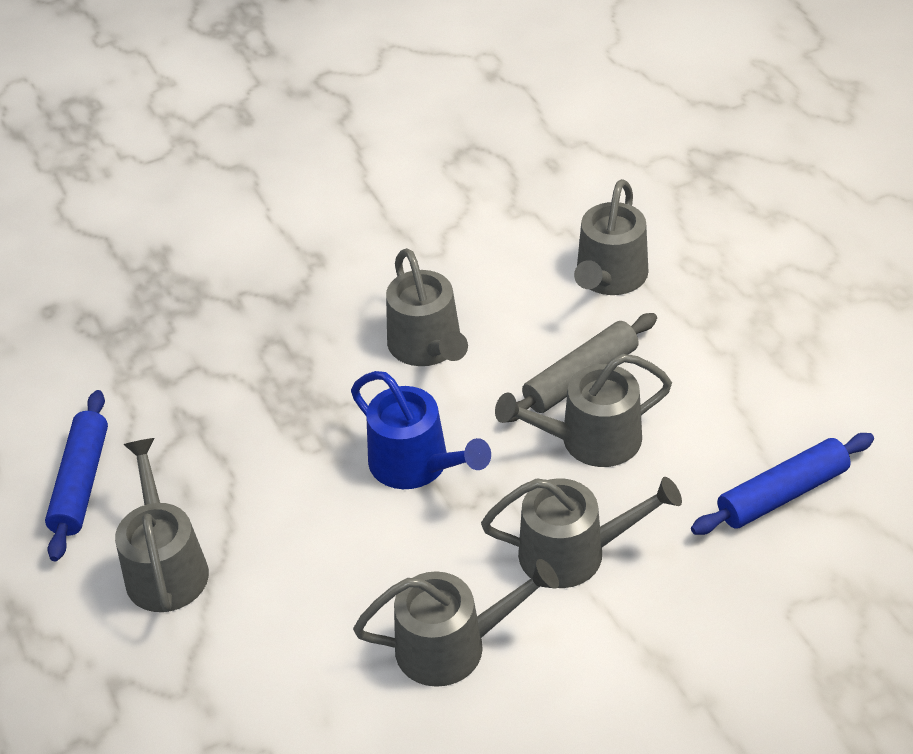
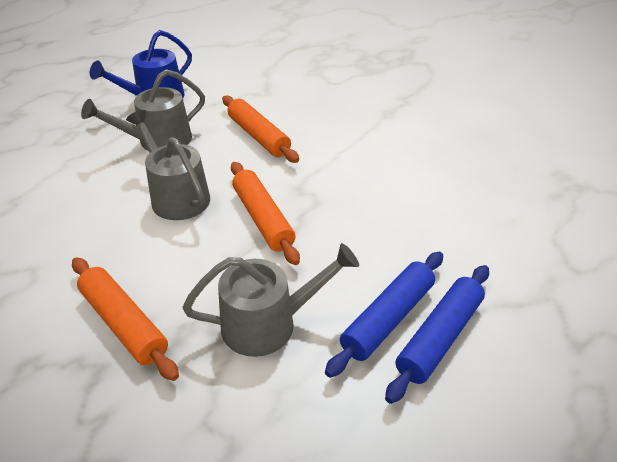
grey rolling pin: 1 -> 0
grey watering can: 6 -> 3
orange rolling pin: 0 -> 3

